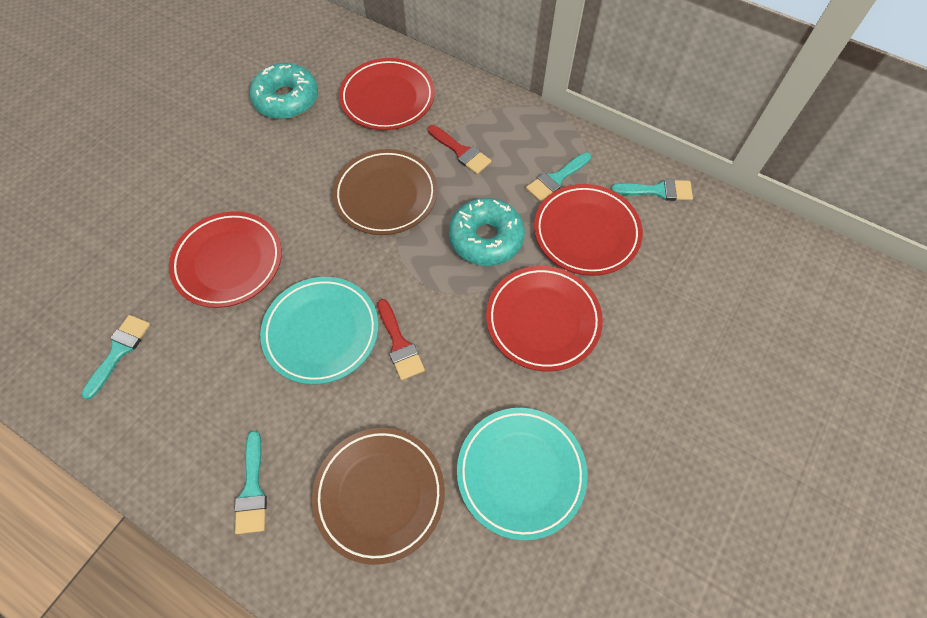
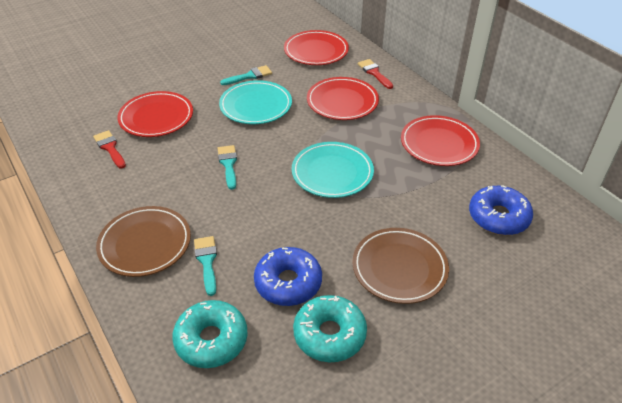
blue donut: 0 -> 2
turquoise brush: 4 -> 3

